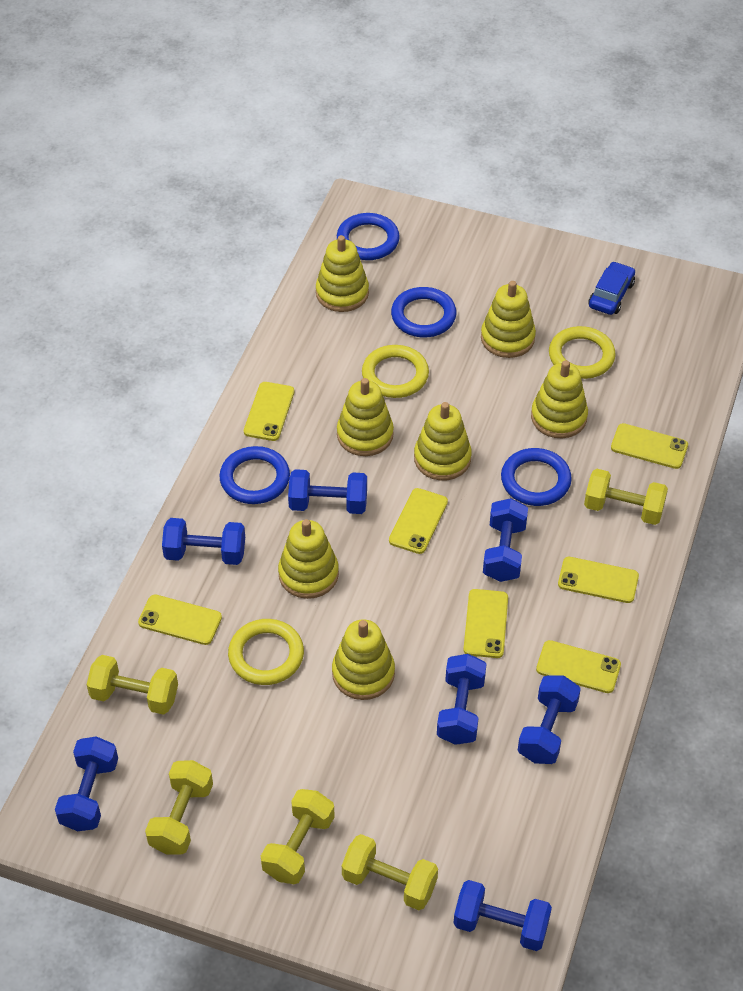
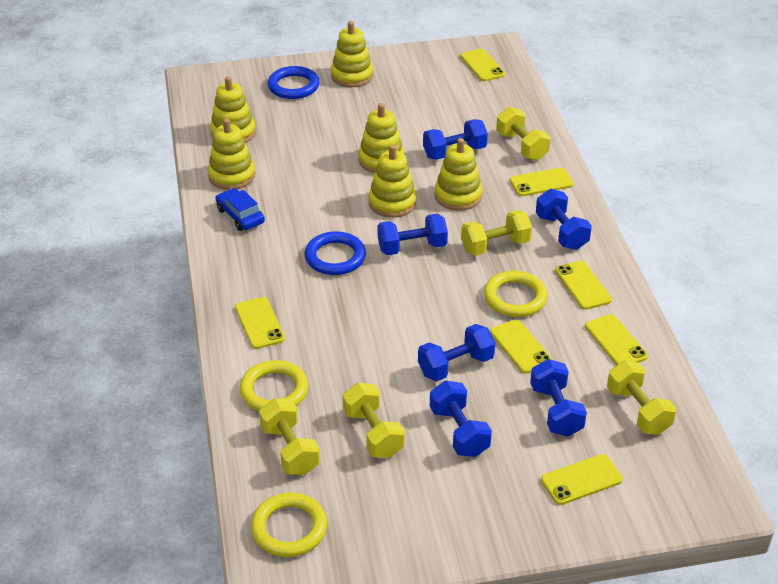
blue dumbbell: 7 -> 6
blue ring: 4 -> 2
yellow stacking toy: 7 -> 6

